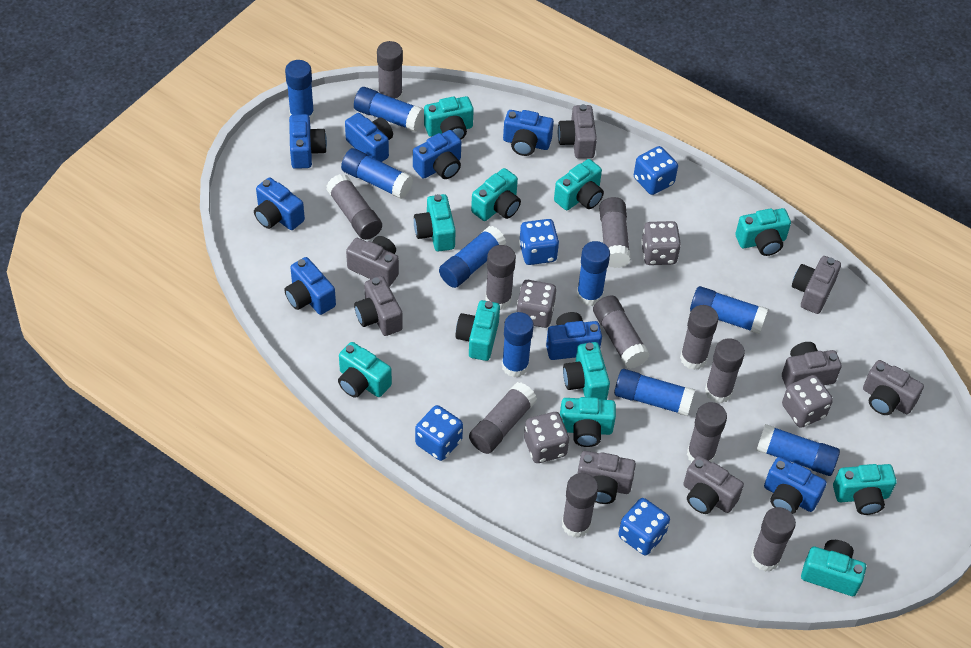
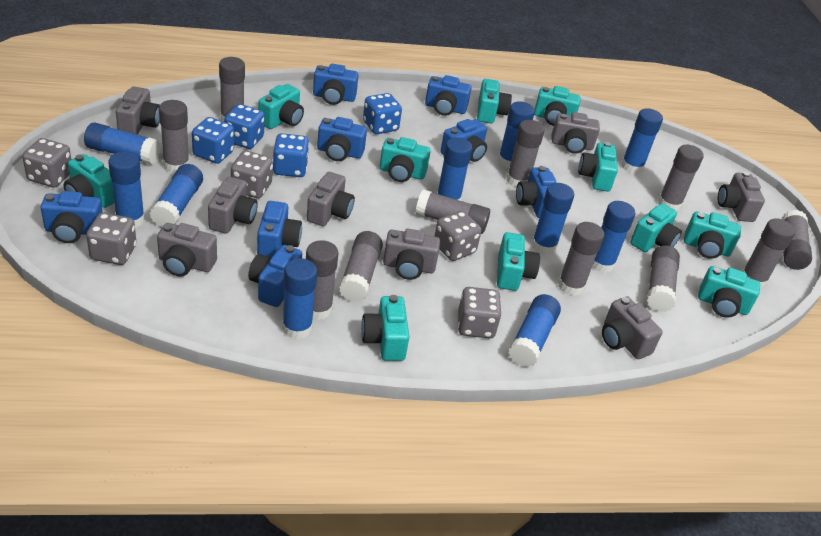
blue glue stick: 9 -> 10
grey dice: 4 -> 5

